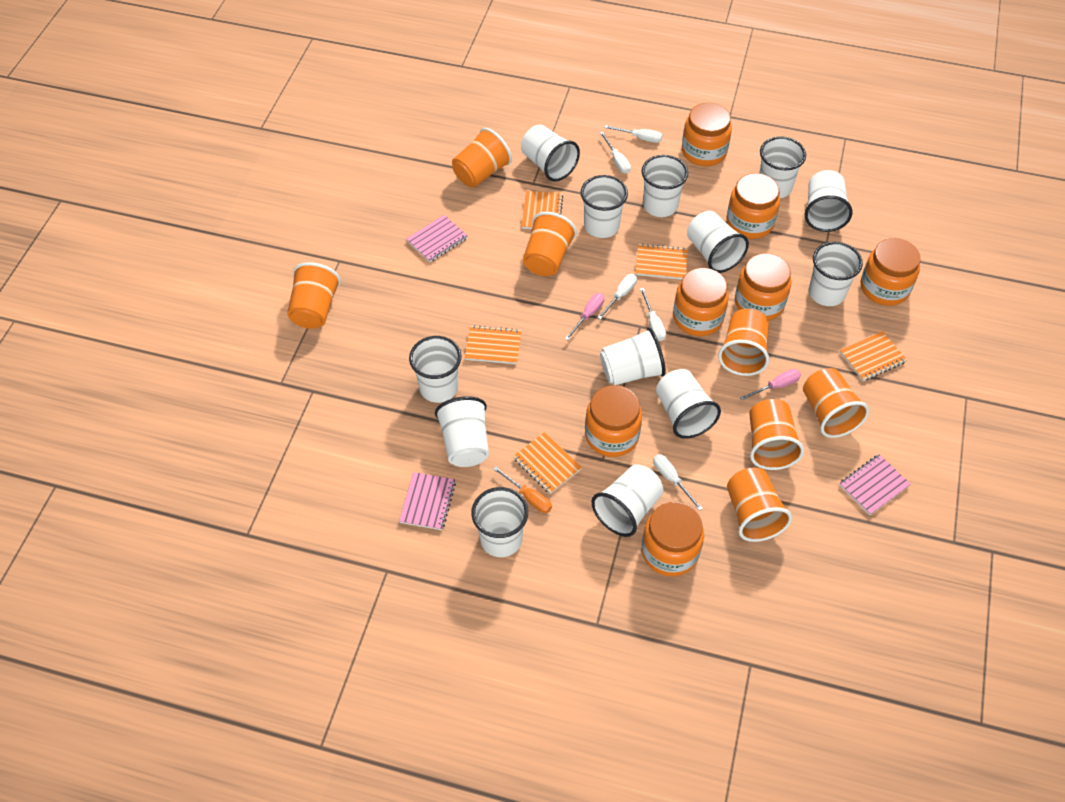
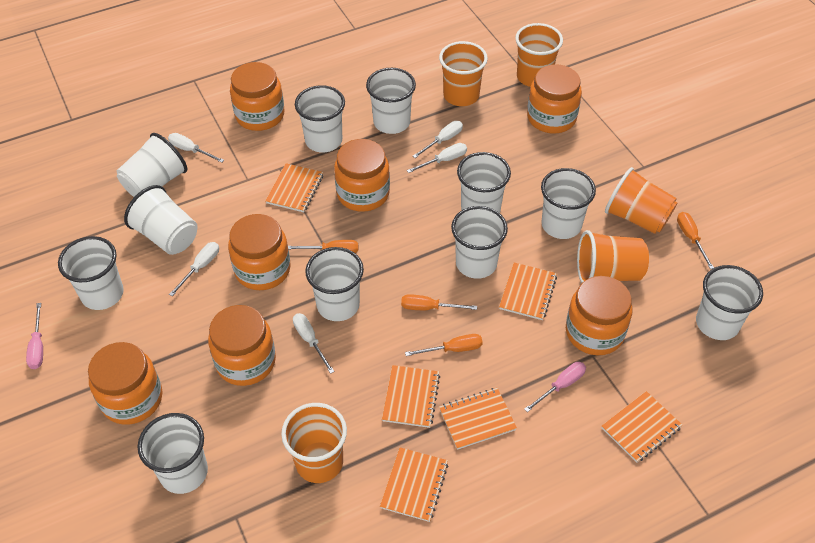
orange cup: 7 -> 5
orange notebook: 5 -> 6
orange screwdriver: 1 -> 4
pink notebook: 3 -> 0
white cup: 13 -> 11

